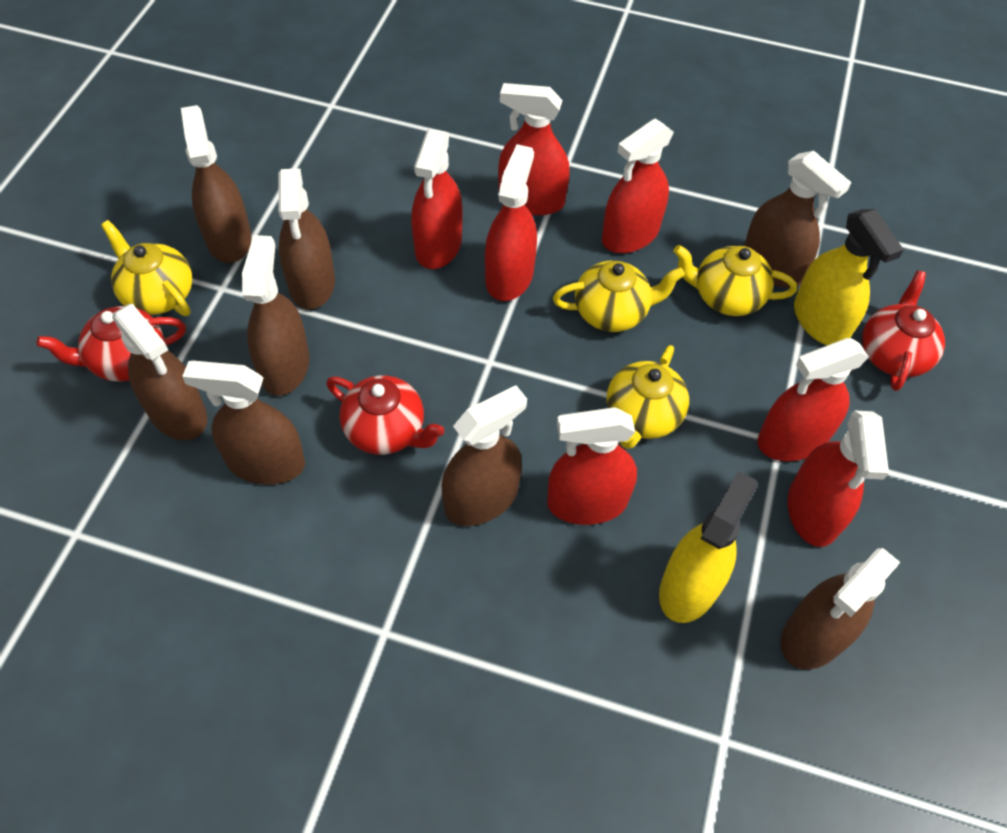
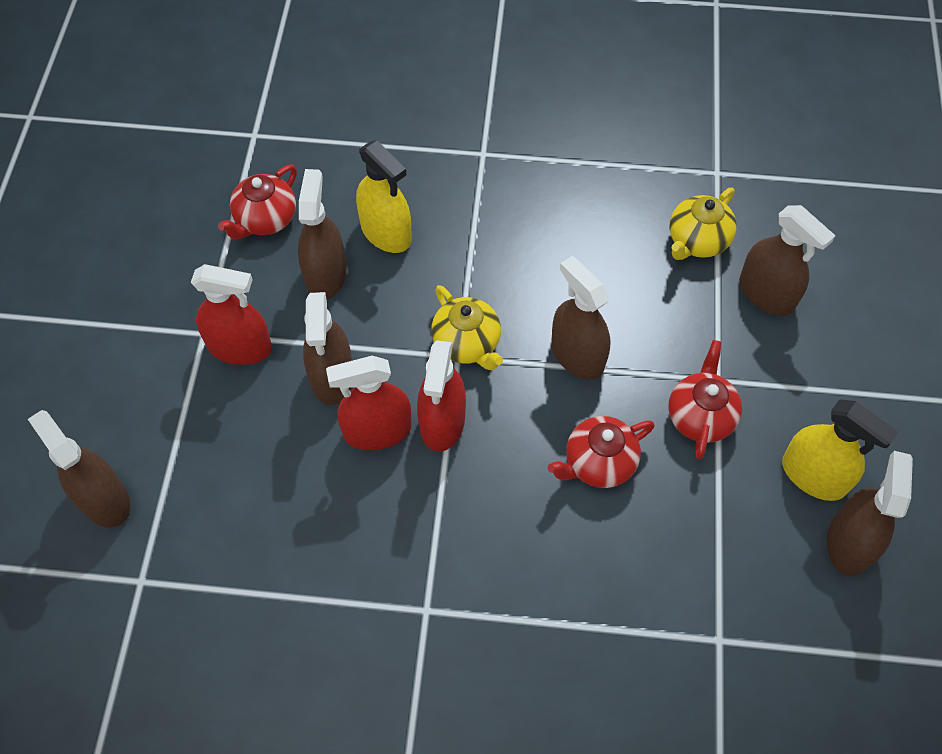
brown spray bottle: 8 -> 6
red spray bottle: 7 -> 3
yellow teapot: 4 -> 2

